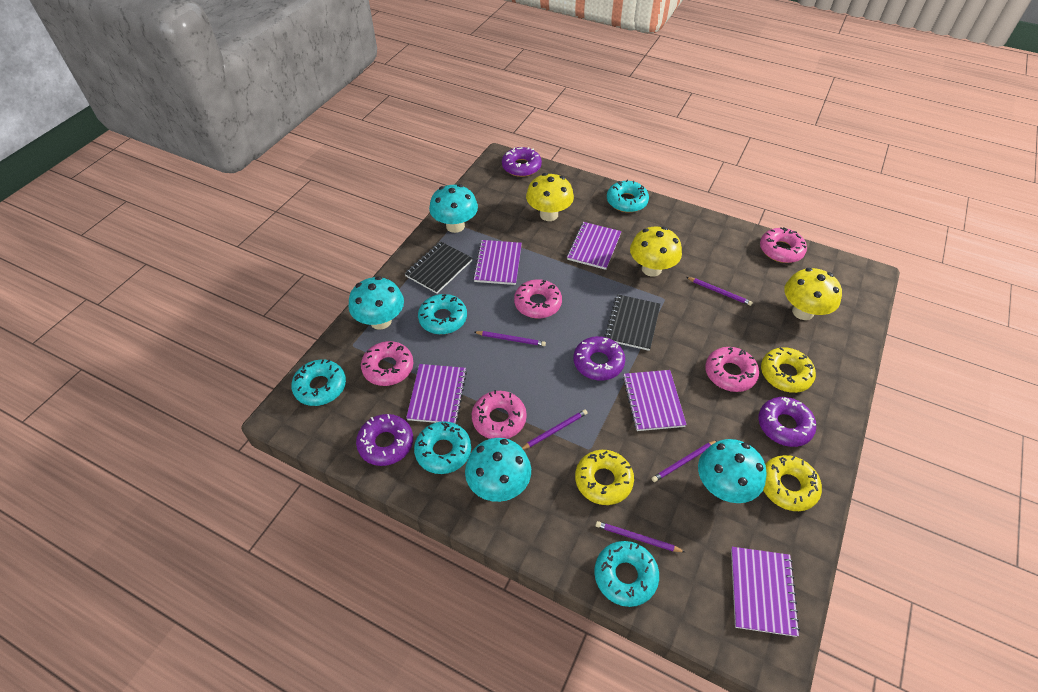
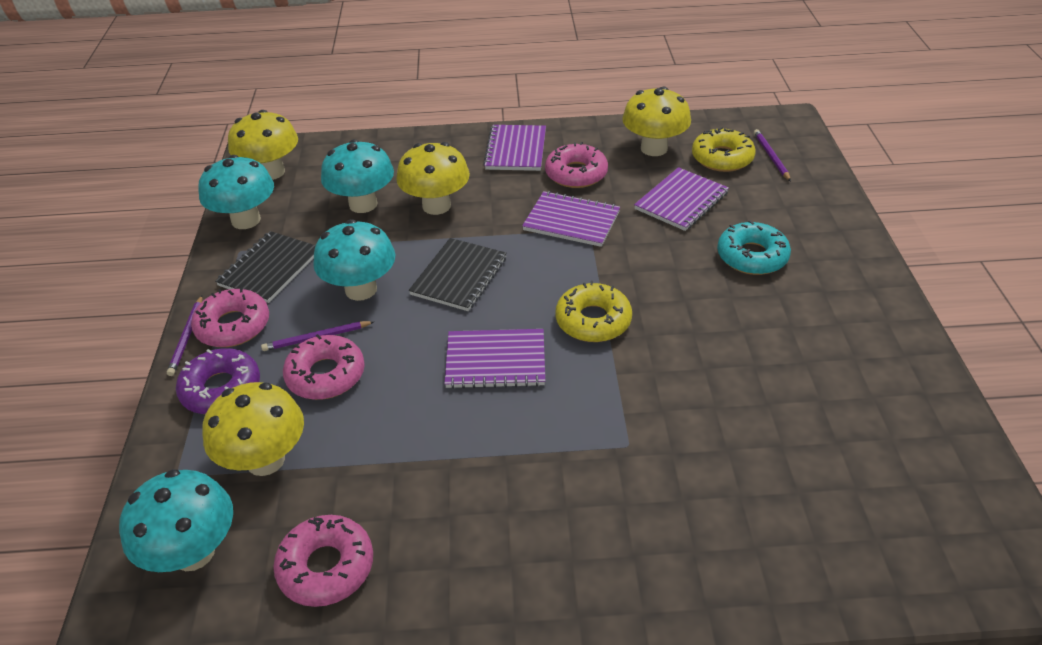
pink donut: 5 -> 4
purple donut: 4 -> 1
purple notebook: 5 -> 4
purple pencil: 5 -> 3
turquoise donut: 5 -> 1
yellow donut: 3 -> 2
yellow mushroom: 3 -> 4

